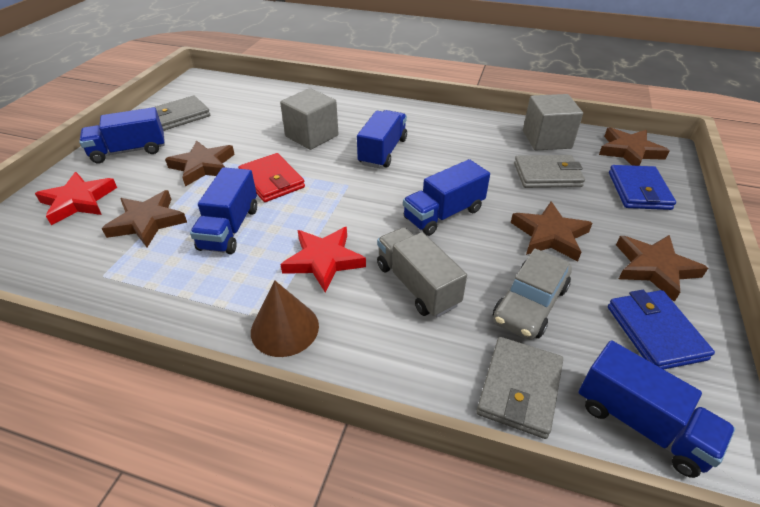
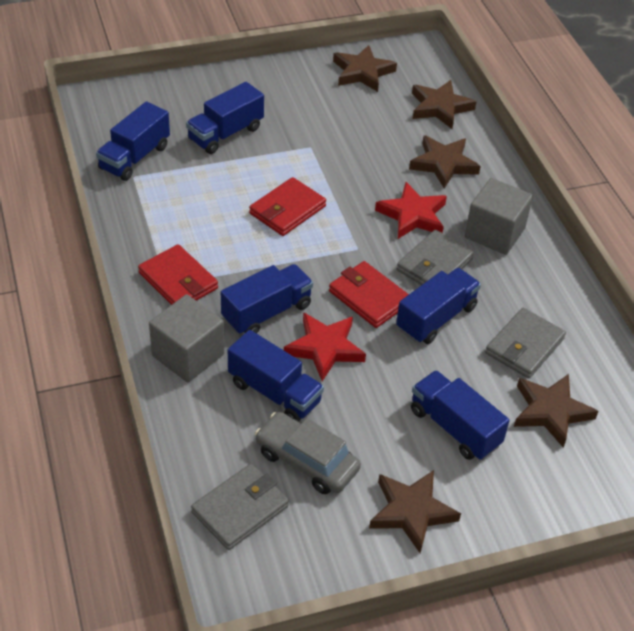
blue truck: 5 -> 6
blue wallet: 2 -> 0
brown cone: 1 -> 0
grey truck: 1 -> 0
red wallet: 1 -> 3

